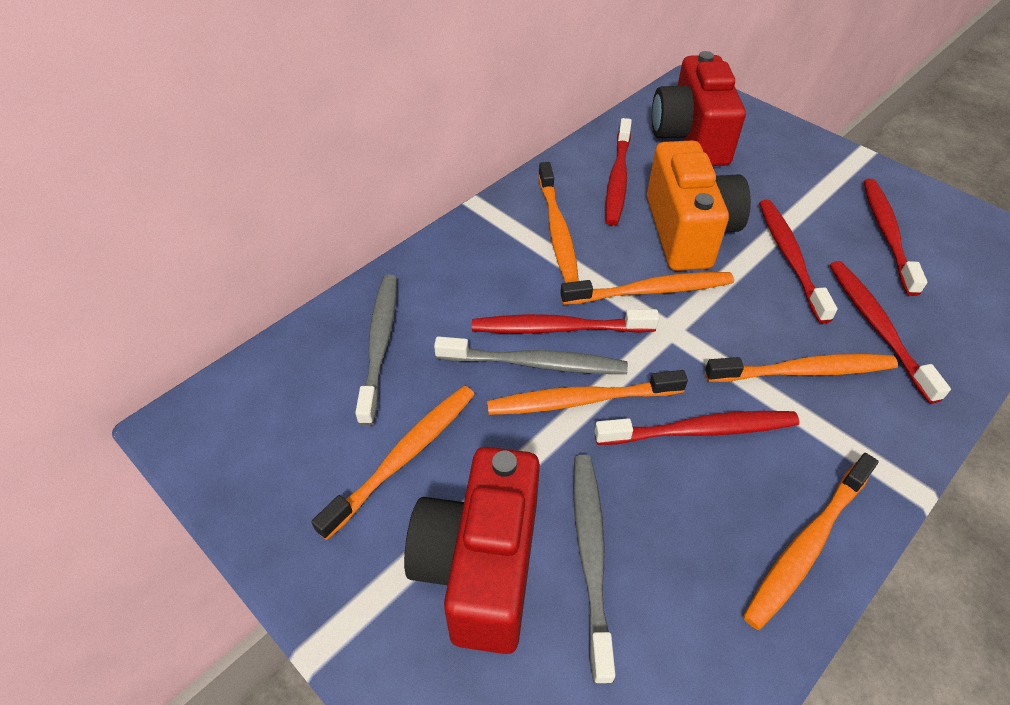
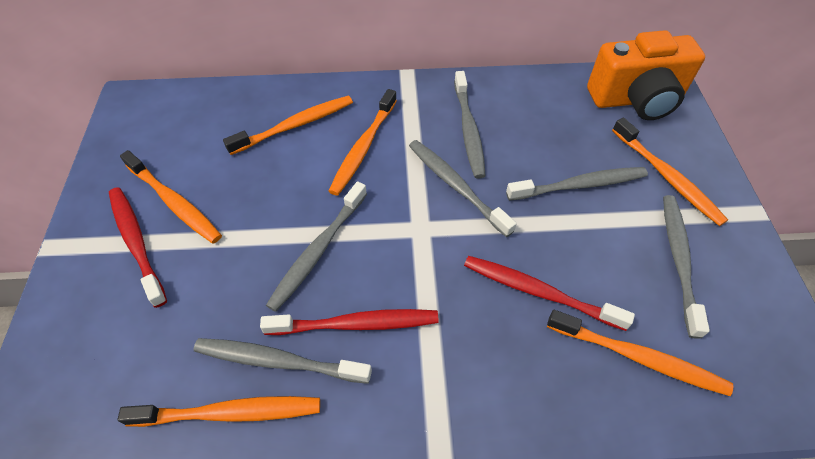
grey toothbrush: 3 -> 6
red camera: 2 -> 0
red toothbrush: 6 -> 3

